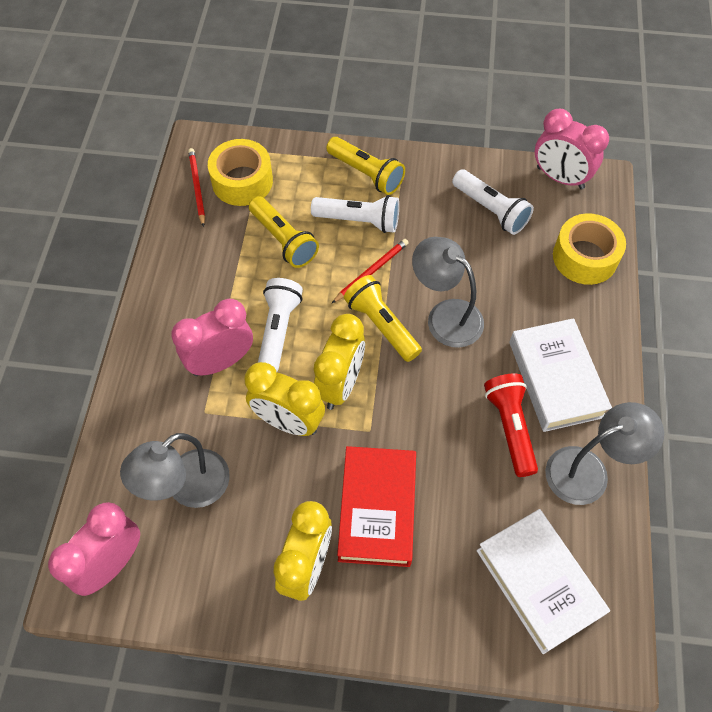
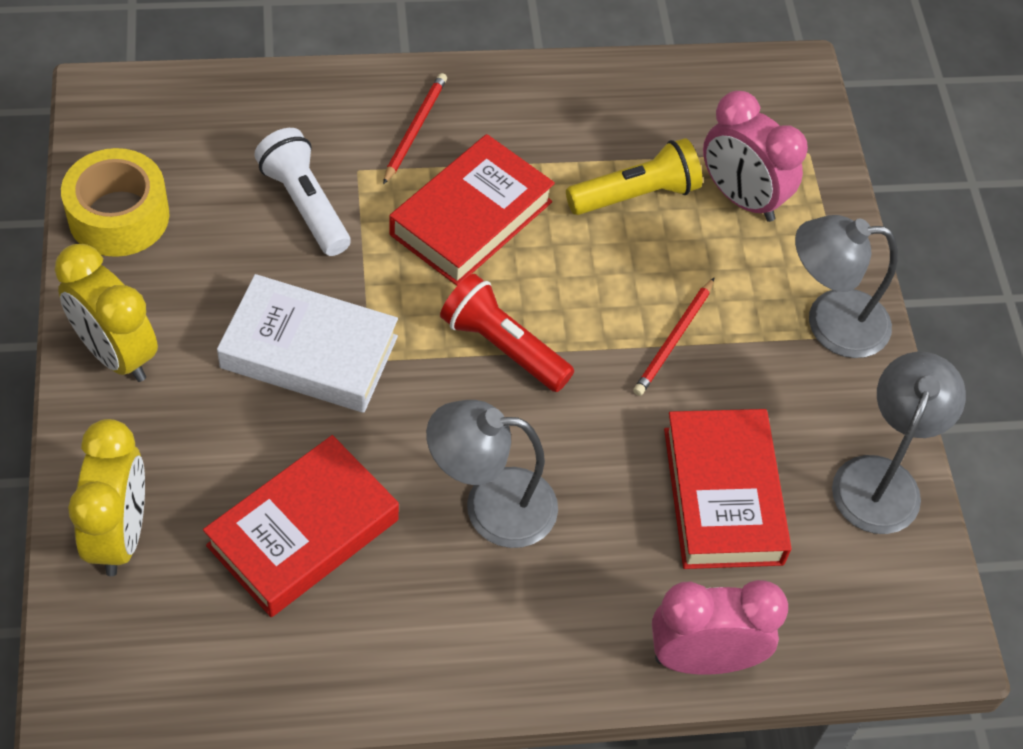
pink clock: 3 -> 2
red book: 1 -> 3
white book: 2 -> 1
white flashlight: 3 -> 1
yellow clock: 3 -> 2
yellow flashlight: 3 -> 1
yellow tape: 2 -> 1

